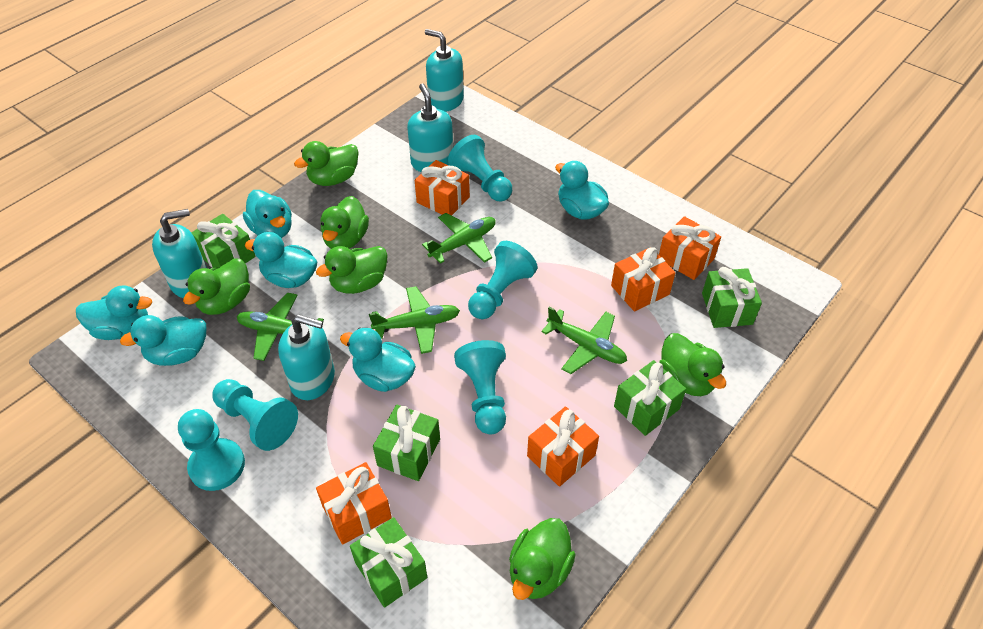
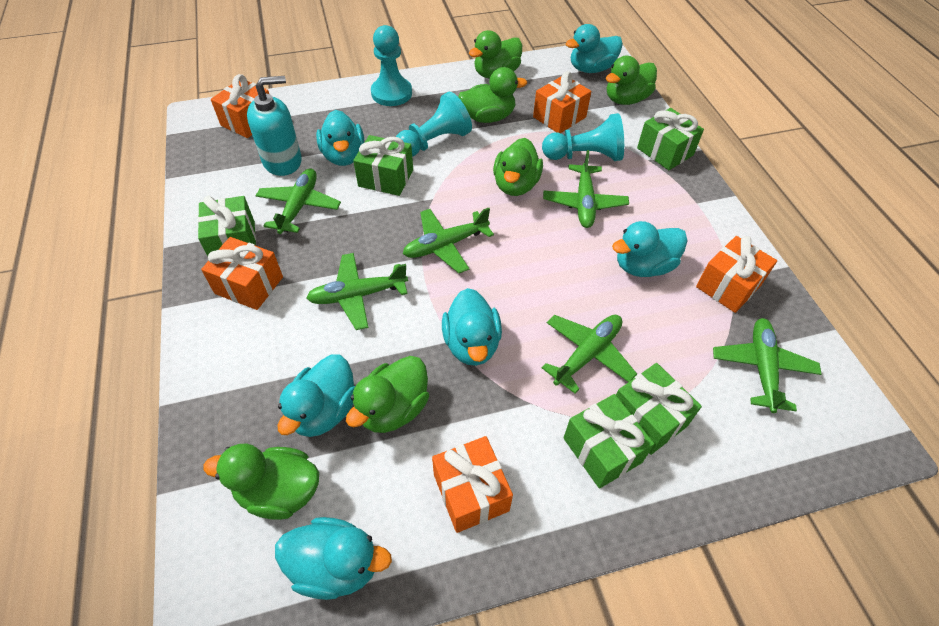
green plane: 4 -> 6
turquoise pawn: 5 -> 3
turquoise soap dispenser: 4 -> 1

